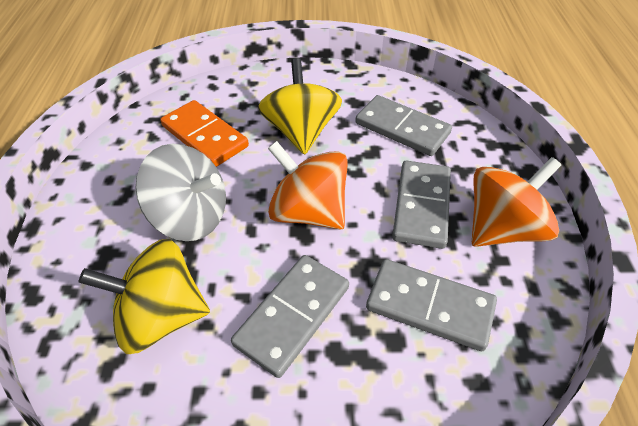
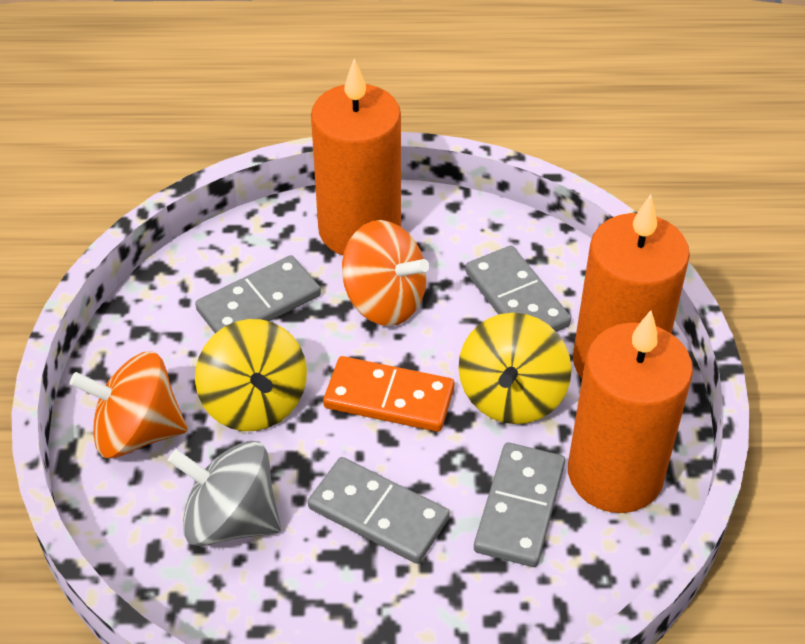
orange candle: 0 -> 3

